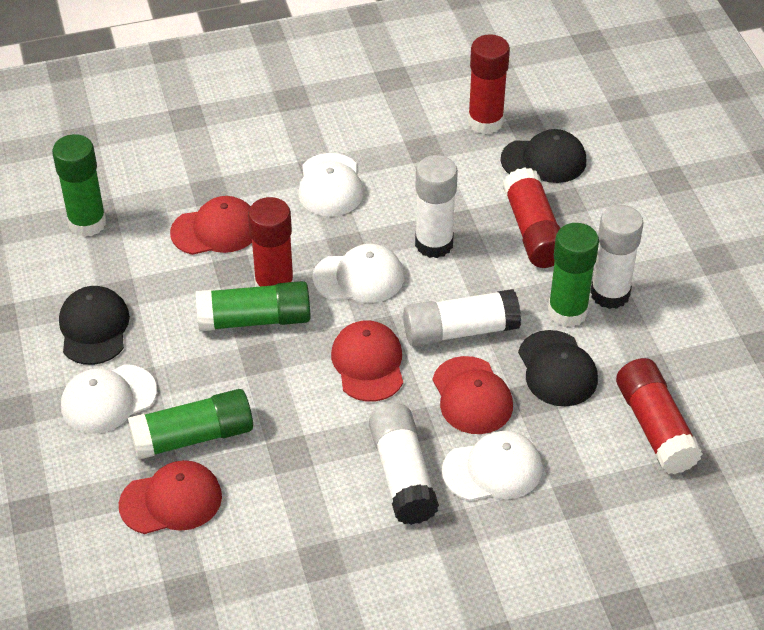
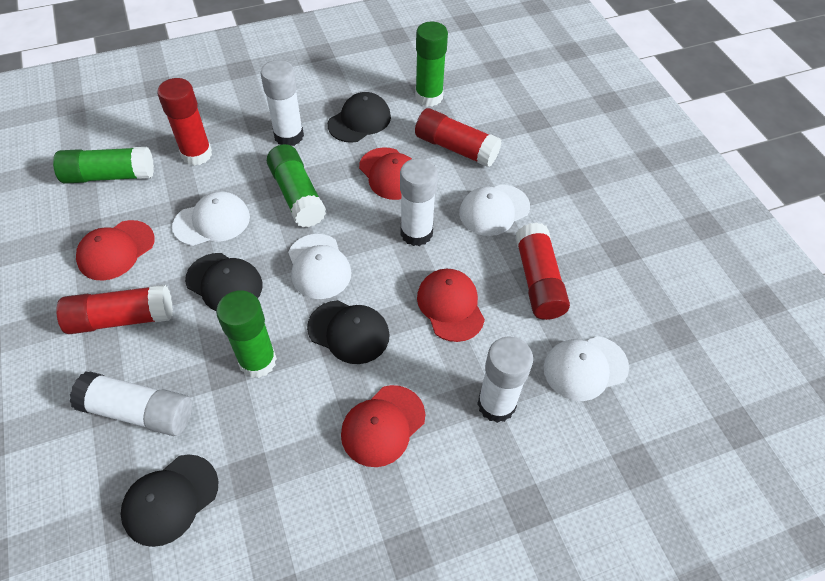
black cap: 3 -> 4

